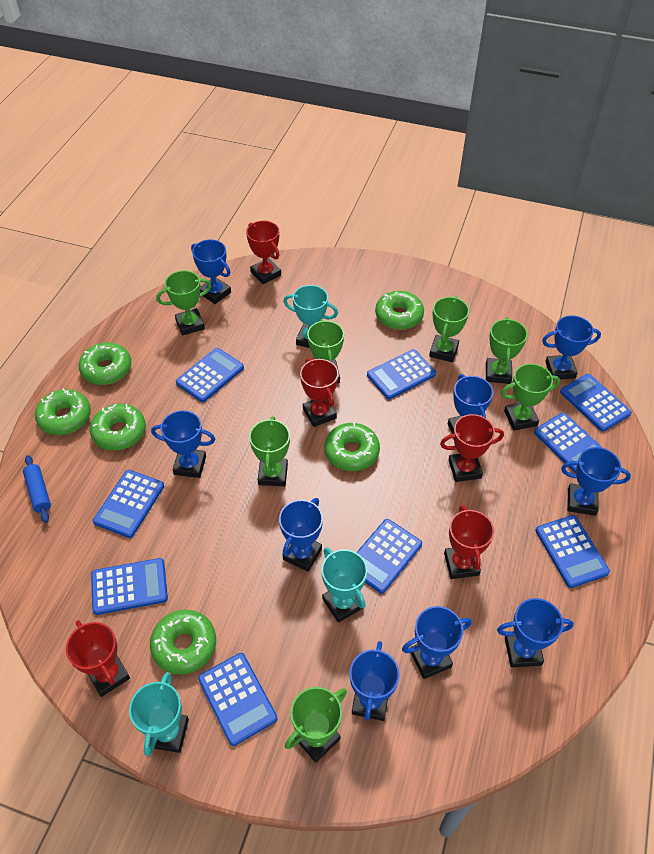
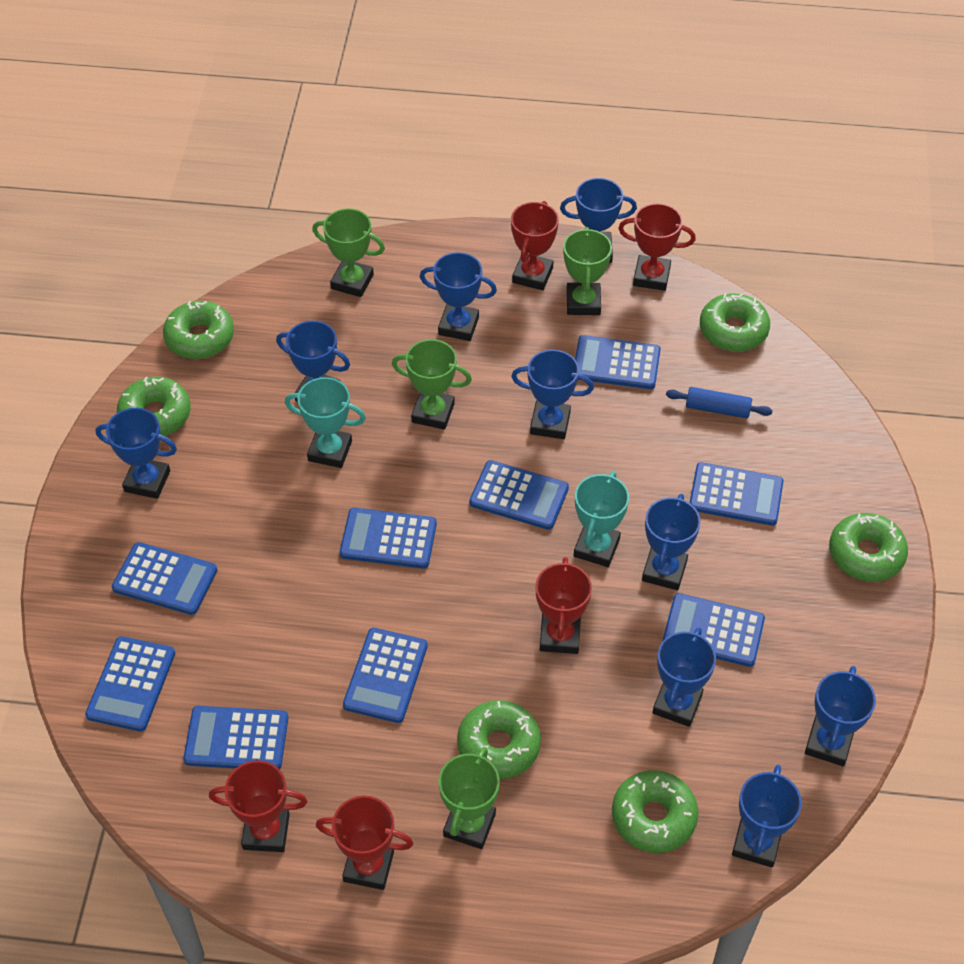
green trophy: 7 -> 4
turquoise trophy: 3 -> 2

